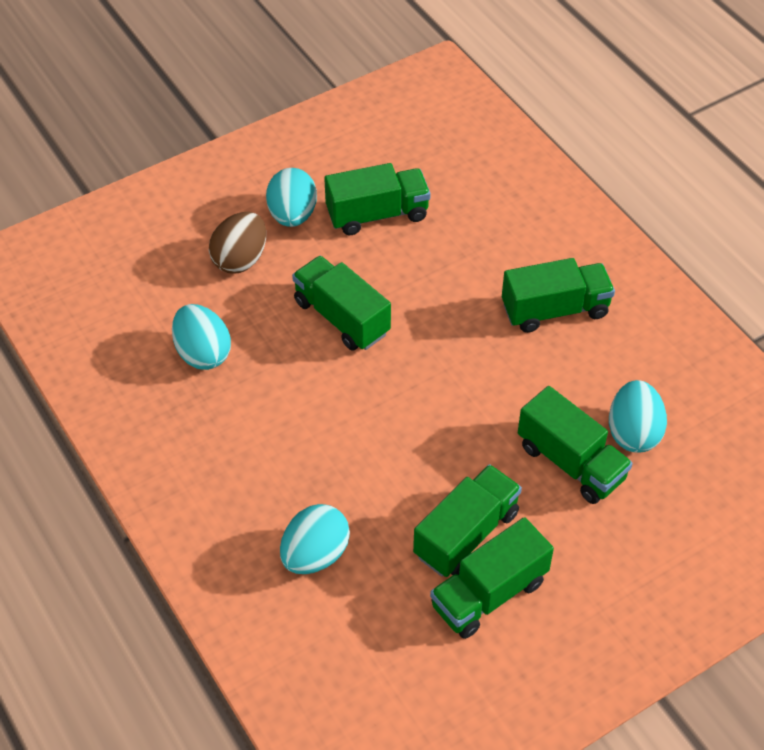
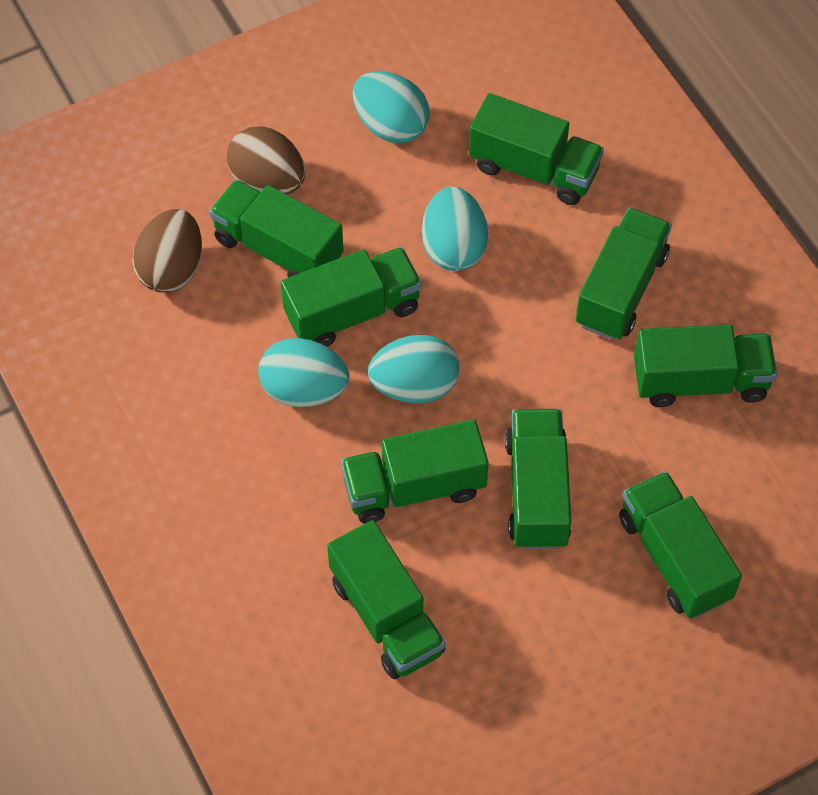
brown egg: 1 -> 2
green truck: 6 -> 9

